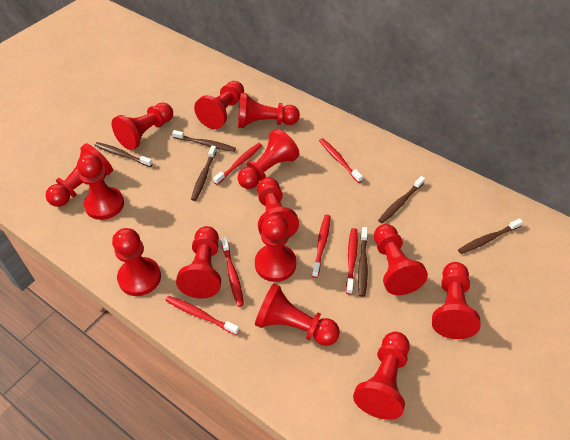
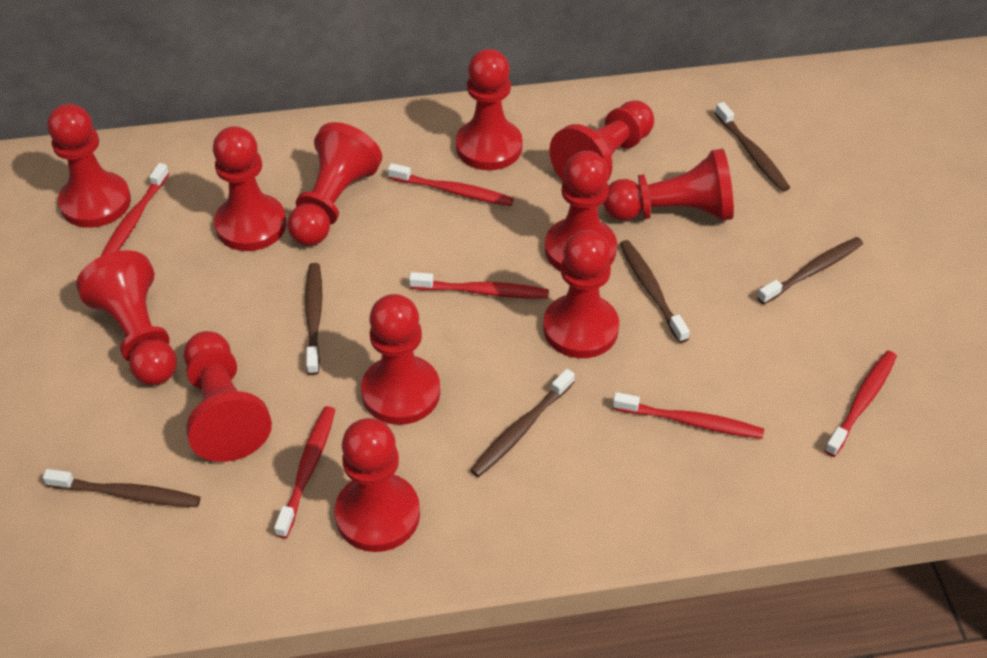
red pawn: 14 -> 12

